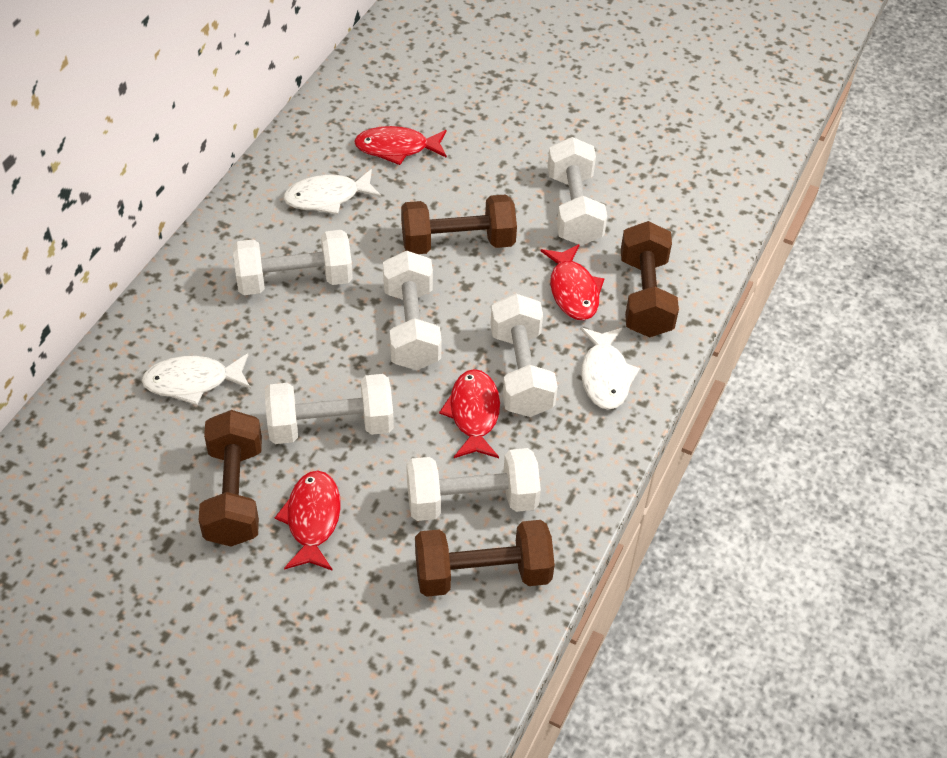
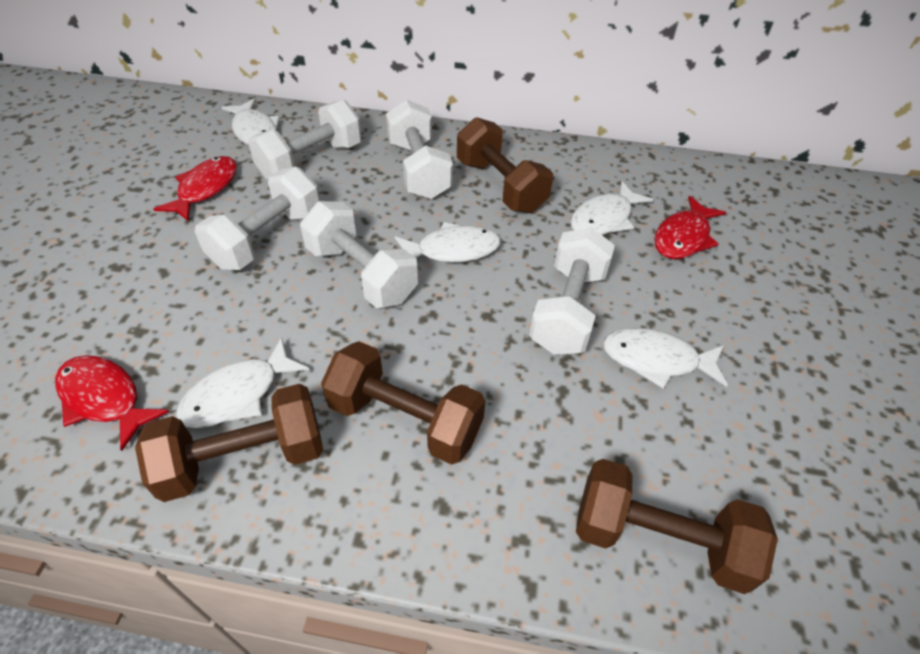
red fish: 4 -> 3
white dumbbell: 6 -> 5
white fish: 3 -> 5

